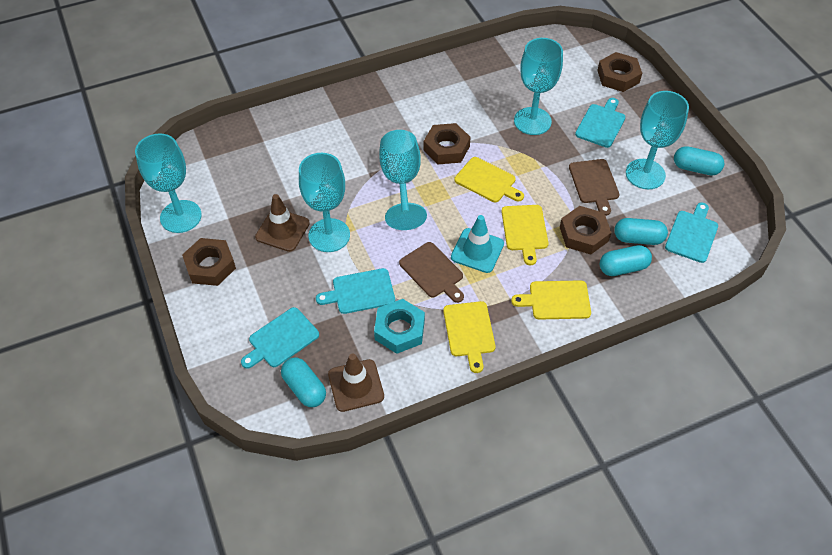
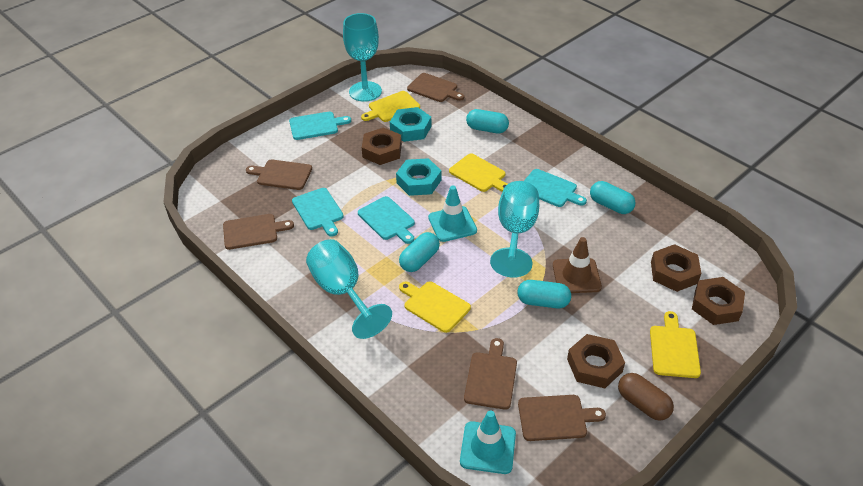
brown capsule: 0 -> 1
brown cutting board: 2 -> 5
brown traffic cone: 2 -> 1
turquoise goblet: 5 -> 3
turquoise nut: 1 -> 2
turquoise traffic cone: 1 -> 2

